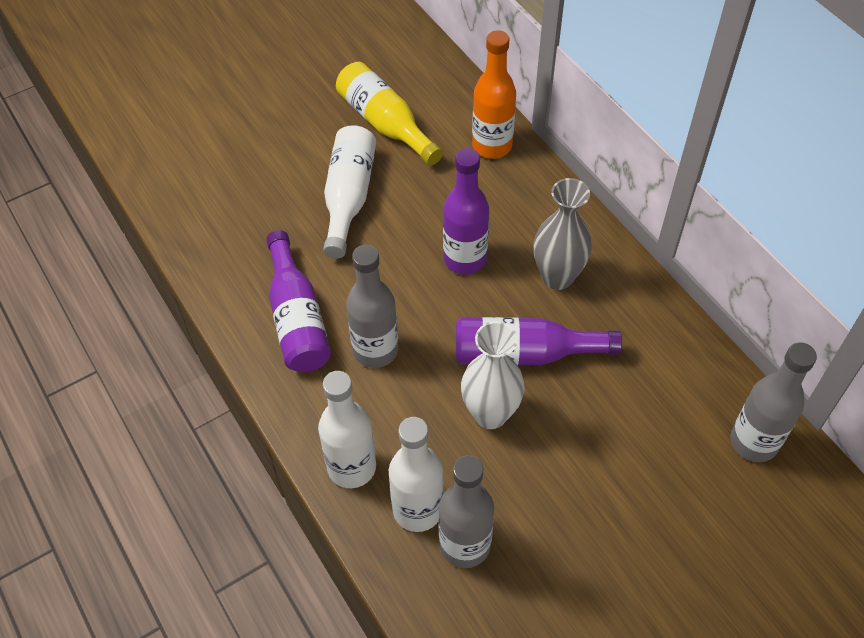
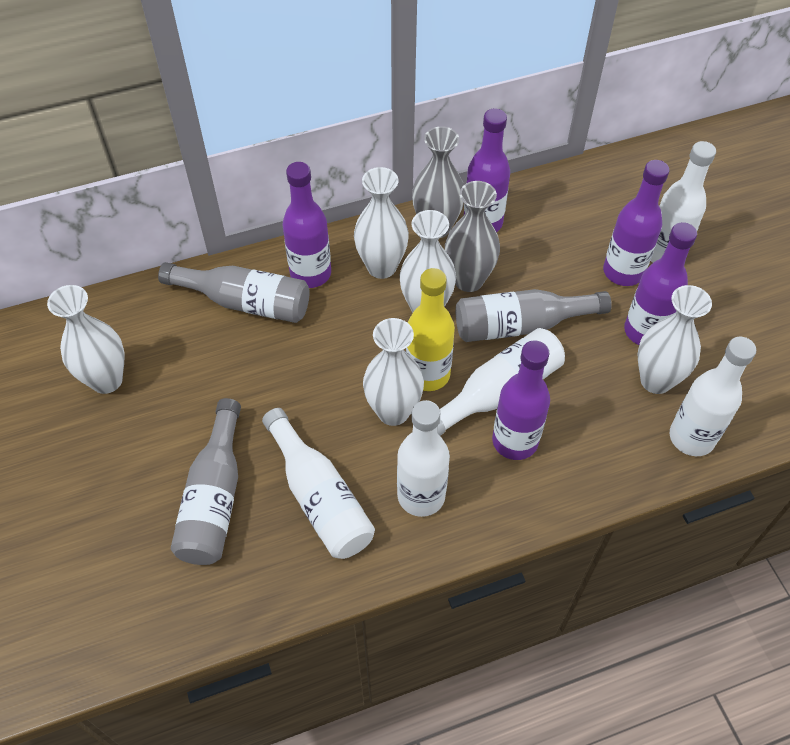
grey vase: 1 -> 2
orange bottle: 1 -> 0
purple bottle: 3 -> 5
white bottle: 3 -> 5
white vase: 1 -> 5

